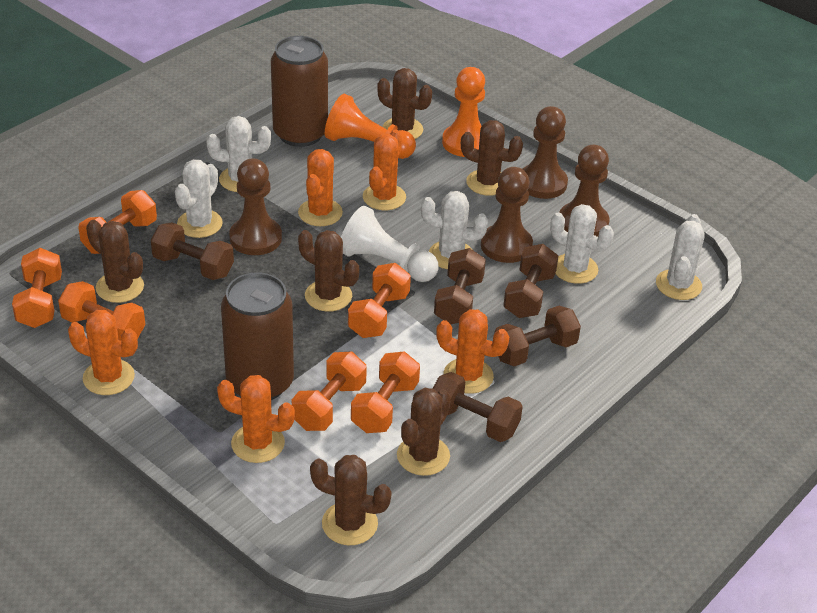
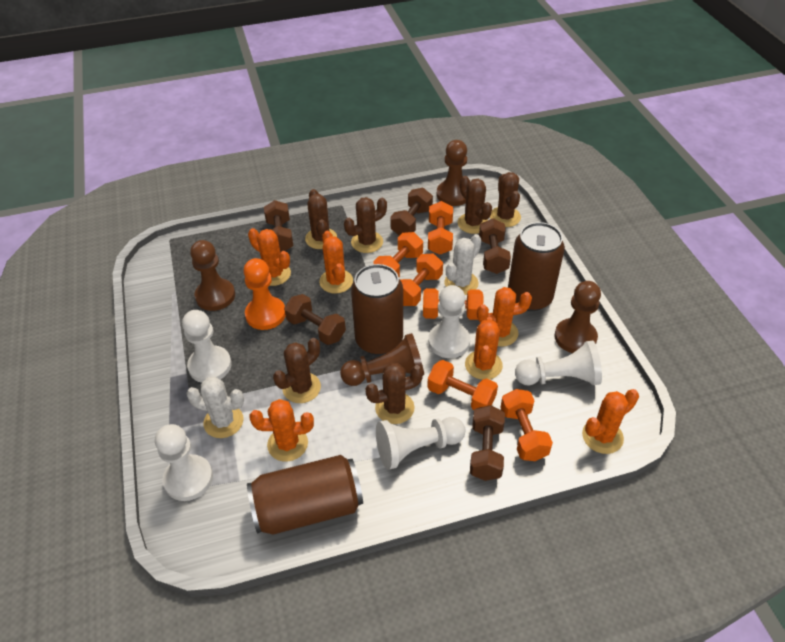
brown can: 2 -> 3
orange cactus: 5 -> 6
orange pawn: 2 -> 1
white cactus: 5 -> 2
white pawn: 1 -> 5

